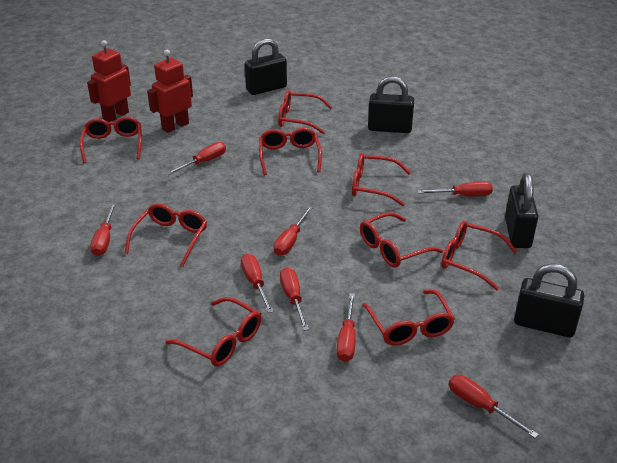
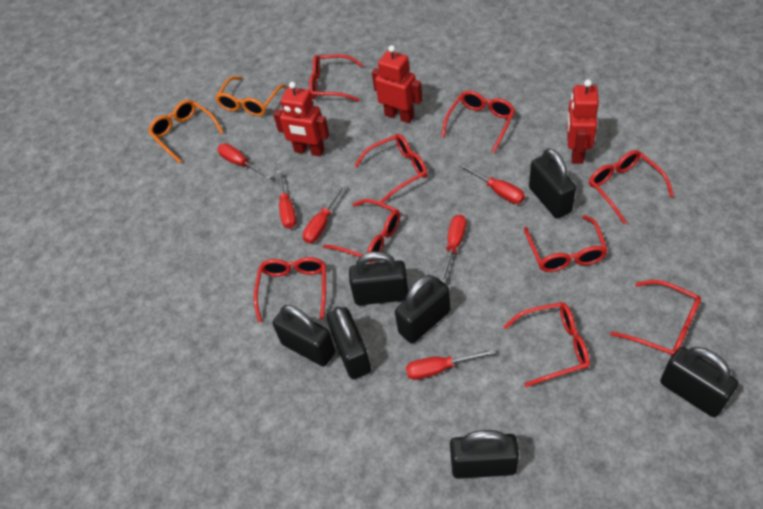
black padlock: 4 -> 7
orange glasses: 0 -> 2
red robot: 2 -> 3
red screwdriver: 8 -> 6

